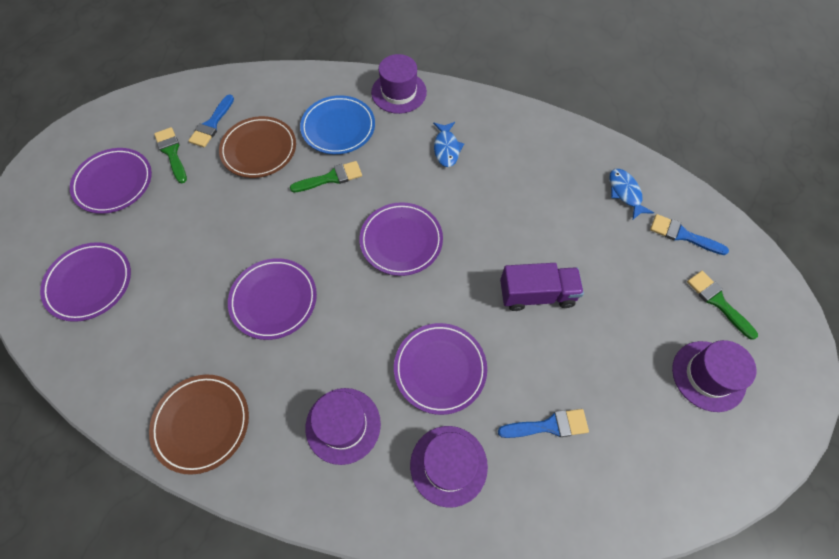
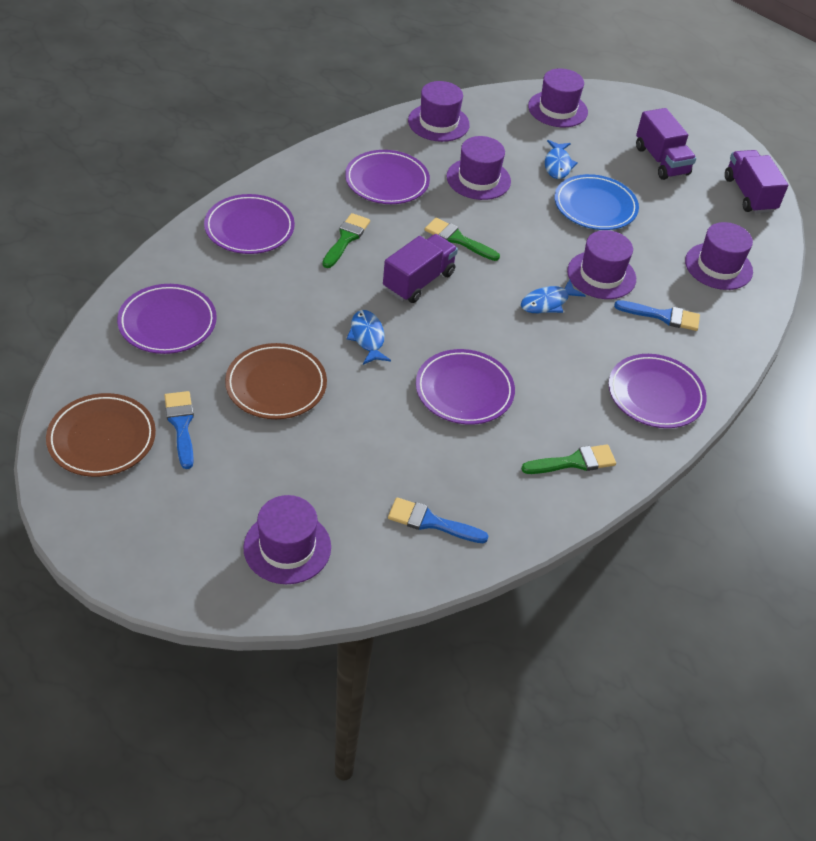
blue fish: 2 -> 3
purple hat: 4 -> 6
purple truck: 1 -> 3

